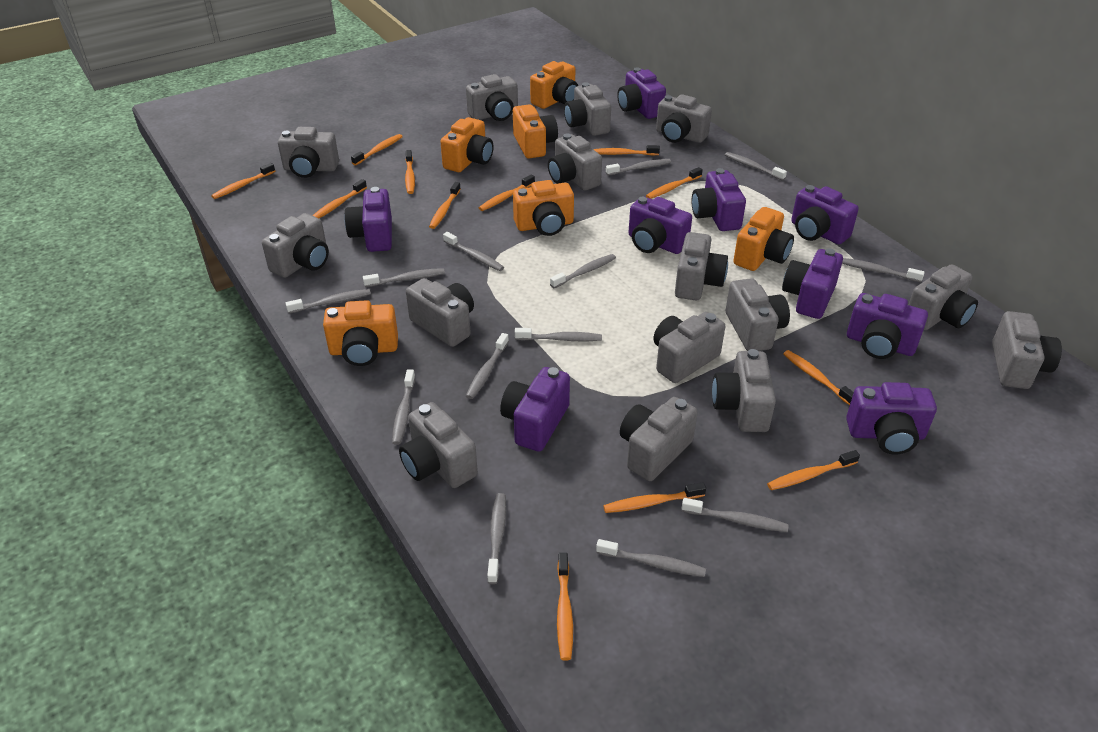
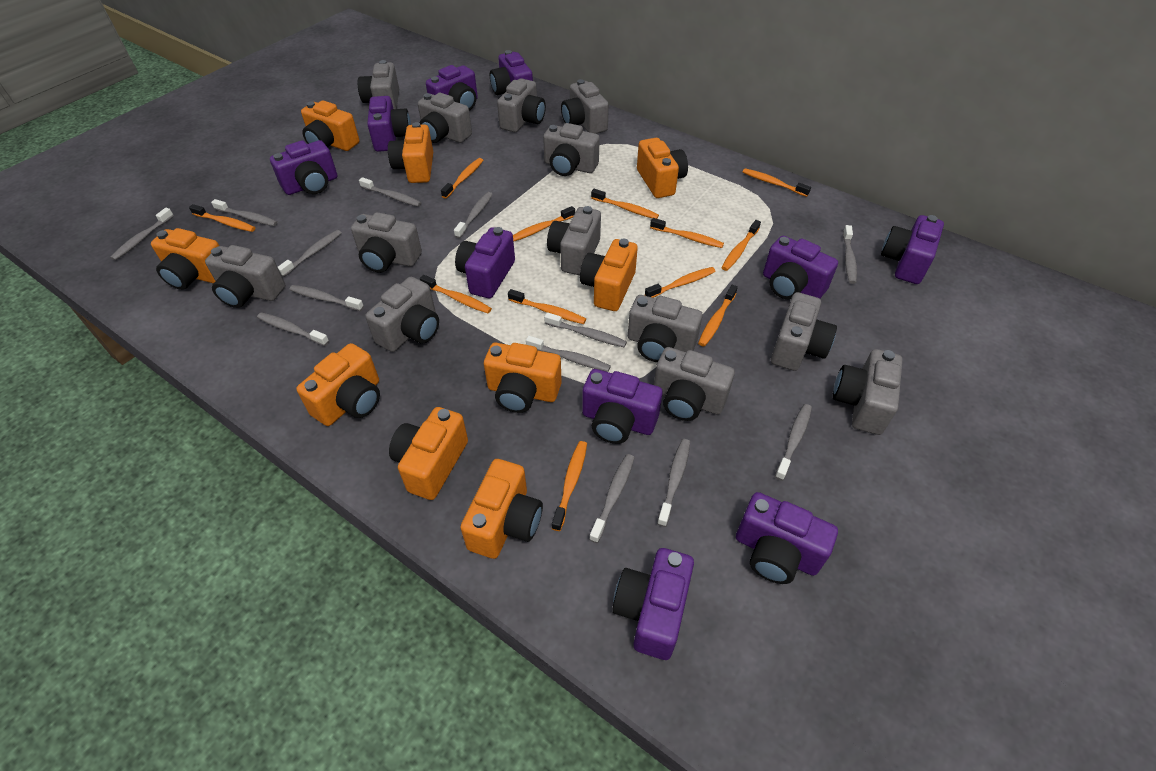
grey camera: 15 -> 13
orange camera: 6 -> 9
purple camera: 9 -> 10

